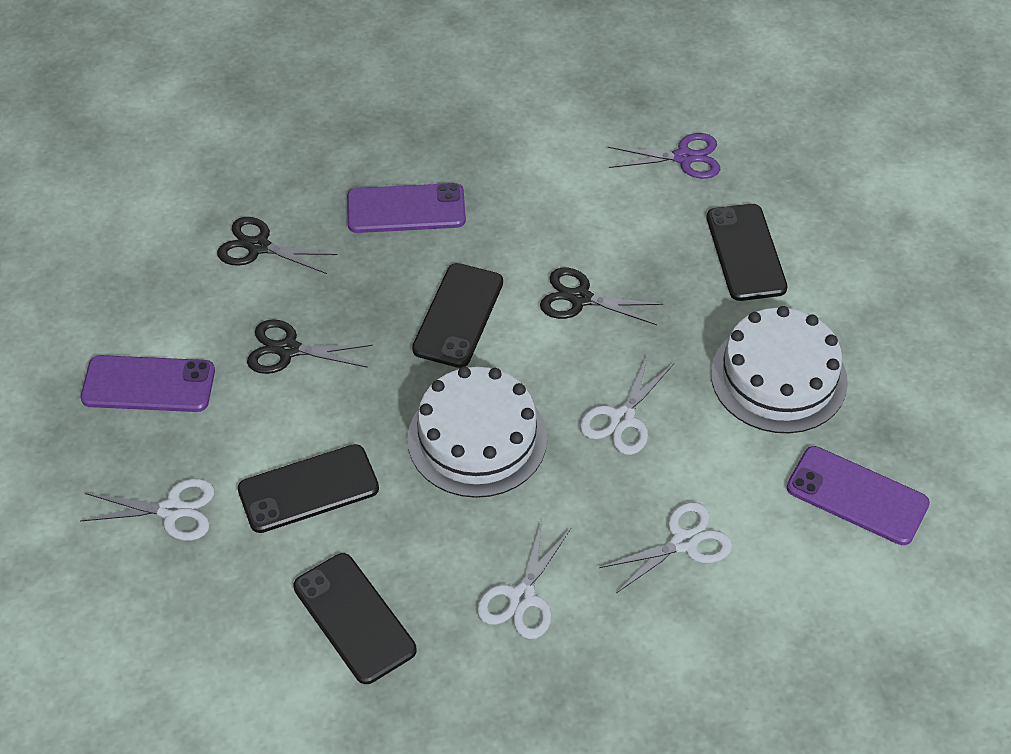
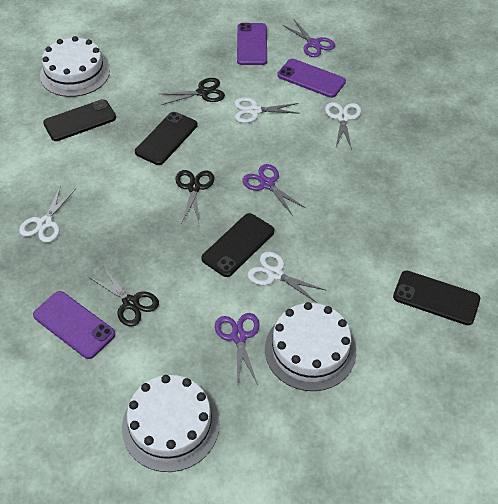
purple scissors: 1 -> 3
white cake: 2 -> 3

